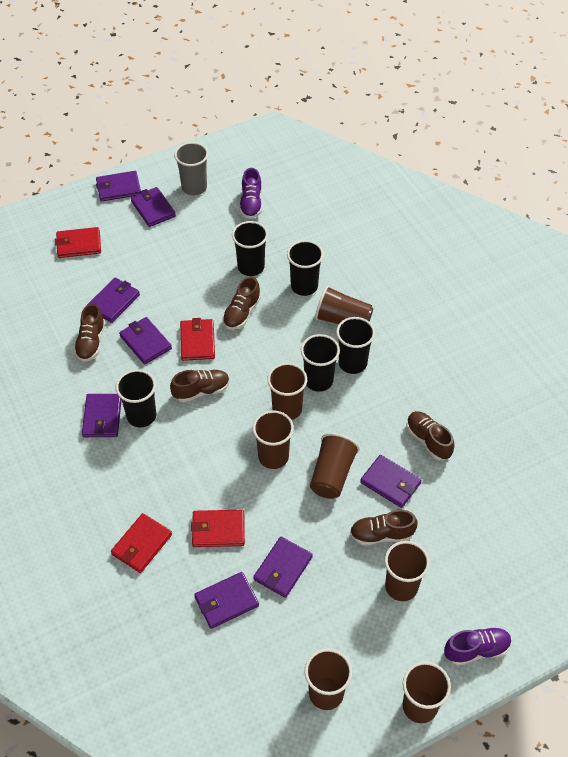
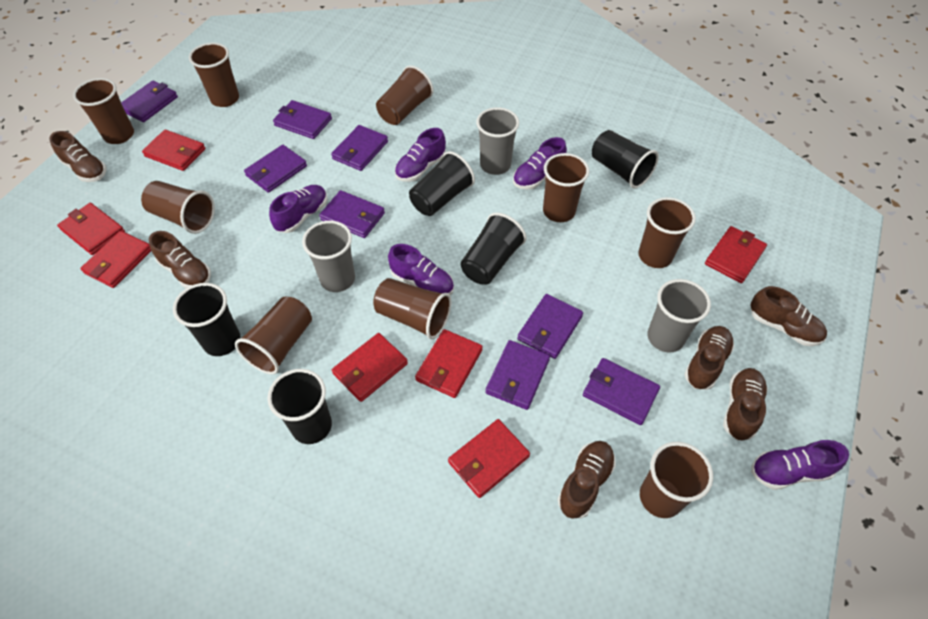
brown cup: 7 -> 9
brown shoe: 5 -> 6
grey cup: 1 -> 3
purple shoe: 2 -> 5
red wallet: 4 -> 7

